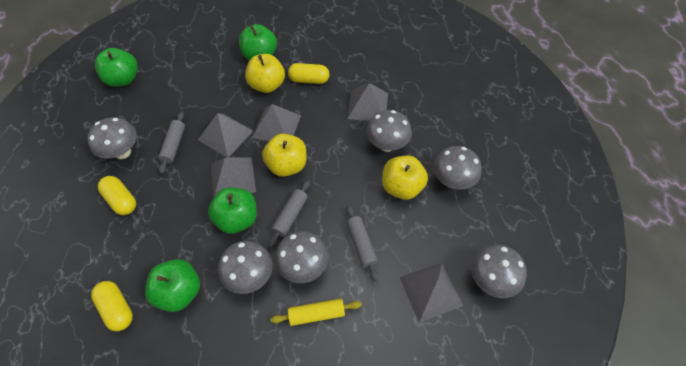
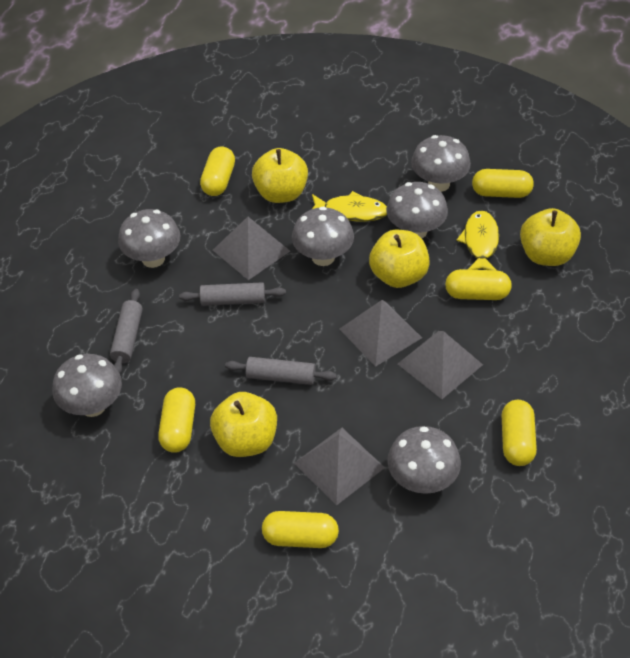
green apple: 4 -> 0
grey pyramid: 5 -> 4
yellow apple: 3 -> 4
yellow capsule: 3 -> 6
yellow fish: 0 -> 2
yellow rolling pin: 1 -> 0

